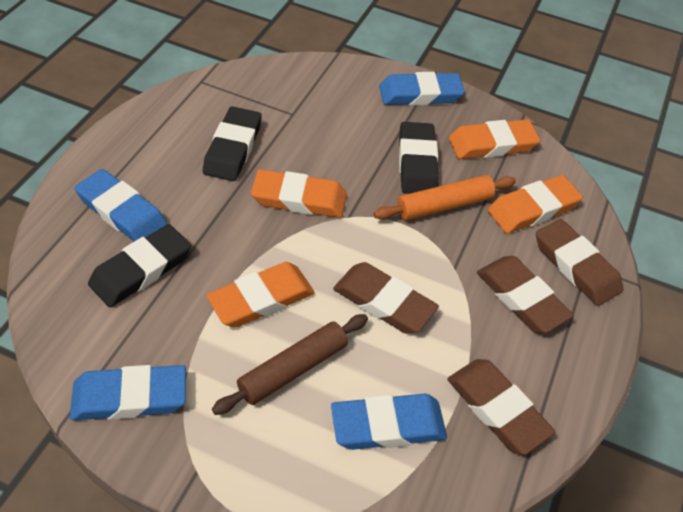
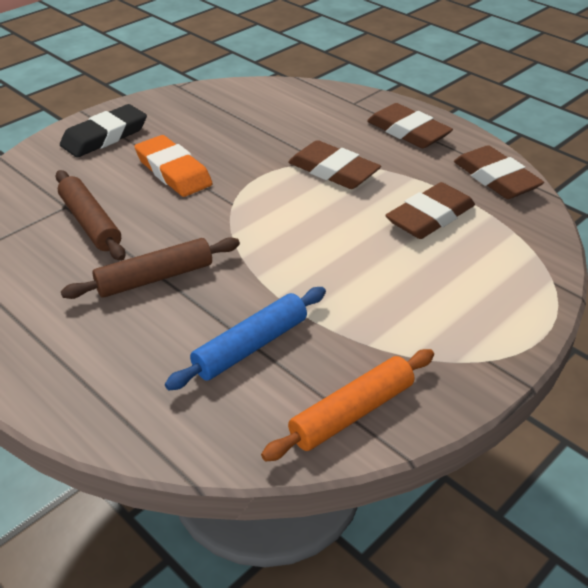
black eraser: 3 -> 1
blue eraser: 4 -> 0
blue rolling pin: 0 -> 1
brown rolling pin: 1 -> 2
orange eraser: 4 -> 1

